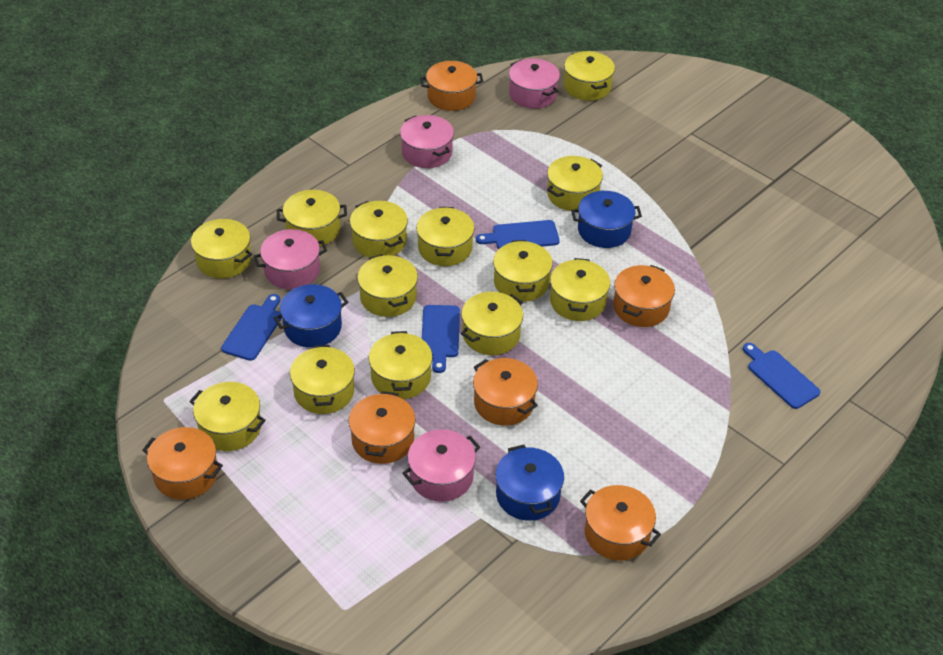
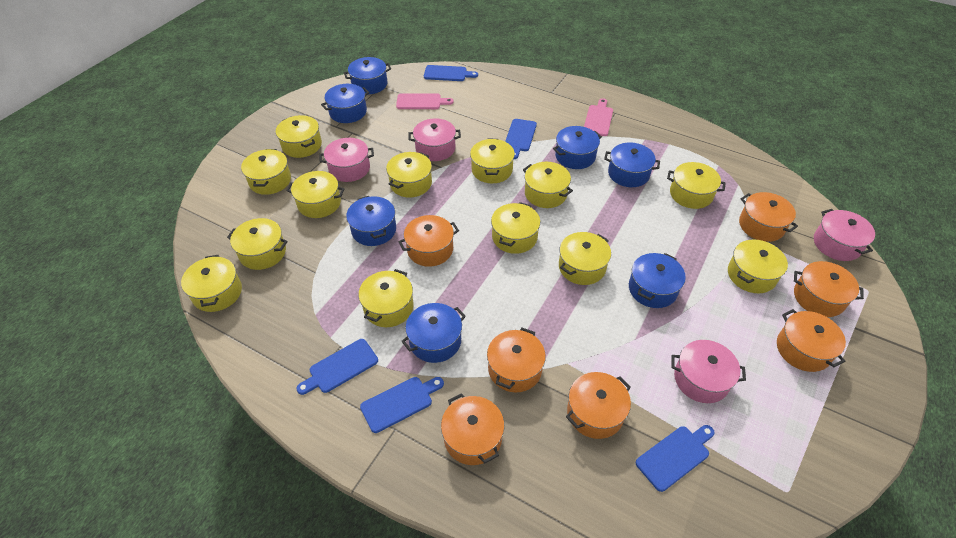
blue cutting board: 4 -> 5
blue pot: 3 -> 7
orange pot: 6 -> 7
pink cutting board: 0 -> 2

